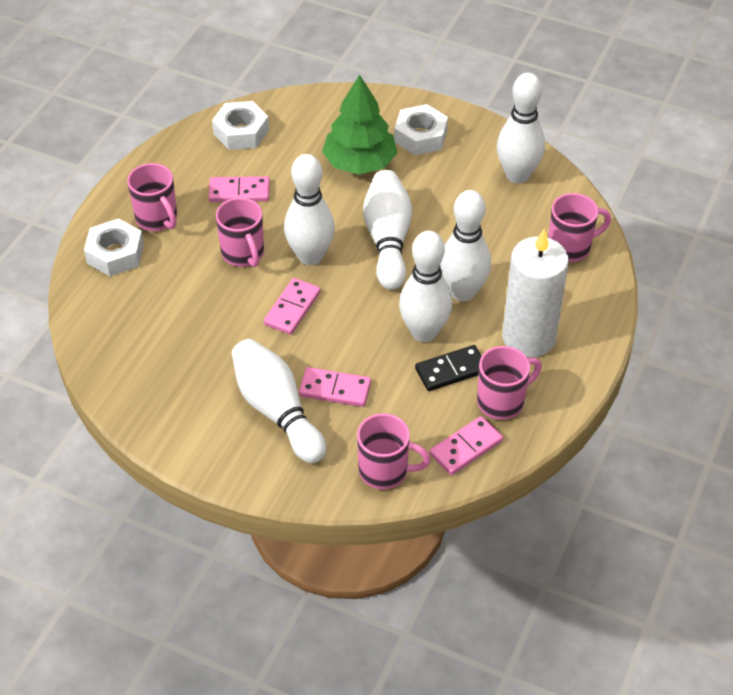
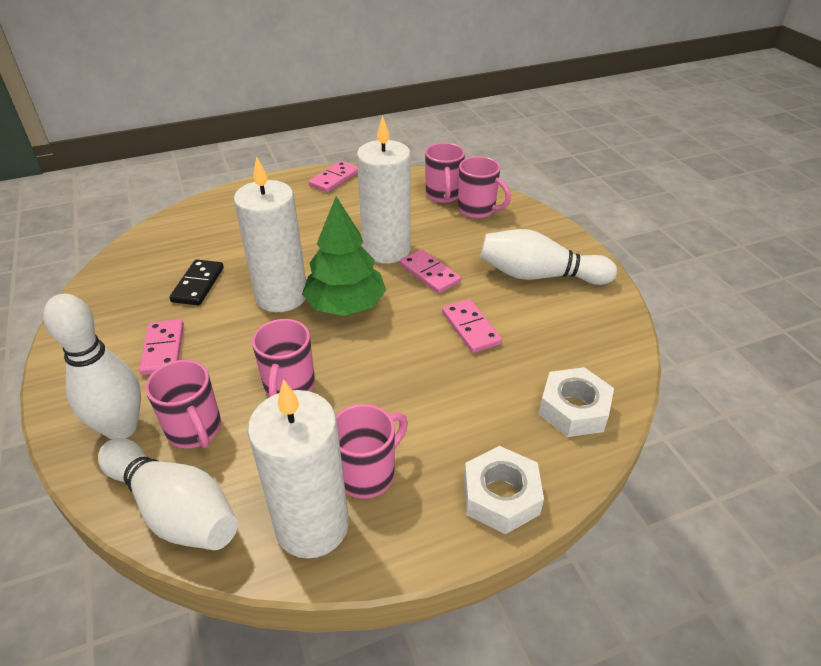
white bowling pin: 6 -> 3
white candle: 1 -> 3
white nut: 3 -> 2

